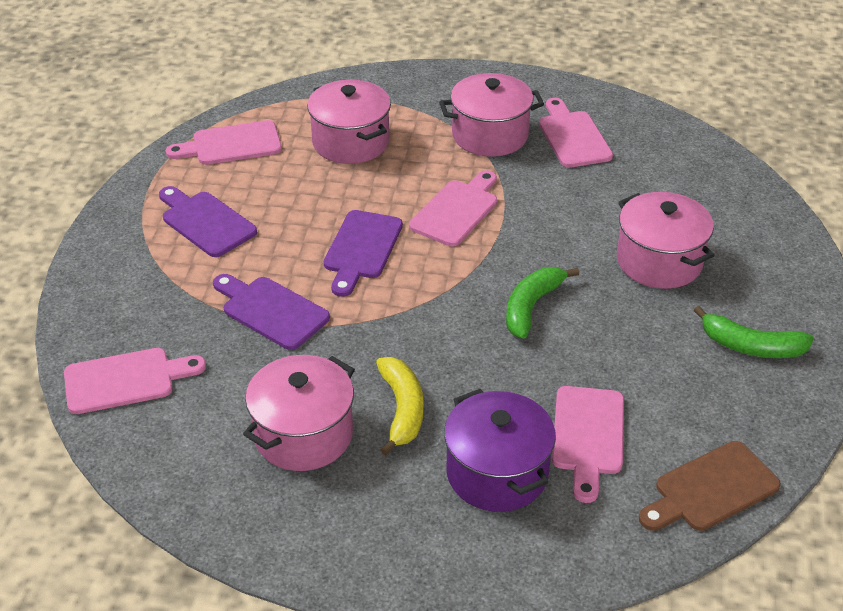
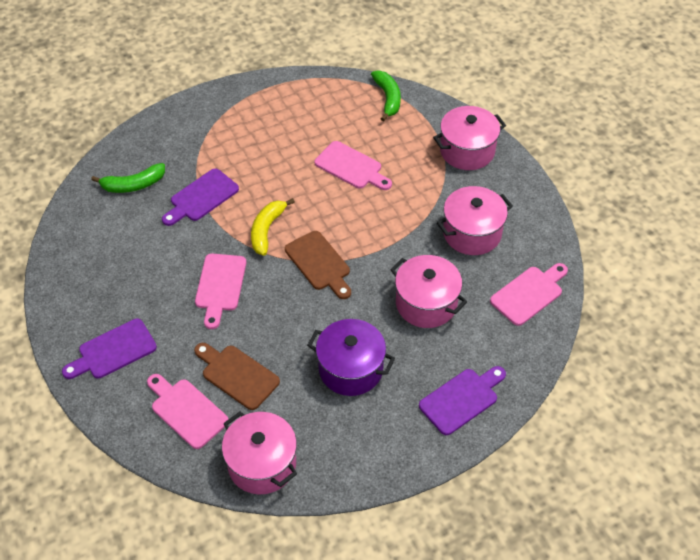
brown cutting board: 1 -> 2
pink cutting board: 5 -> 4

